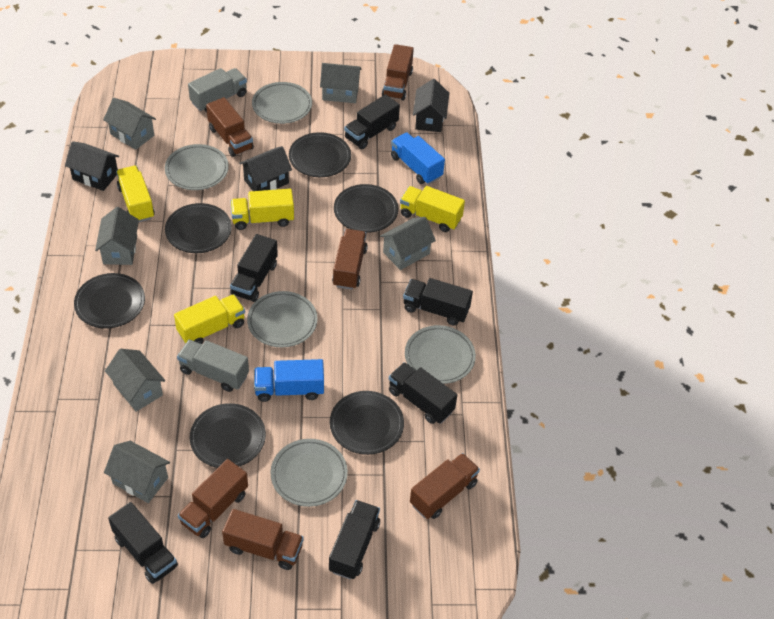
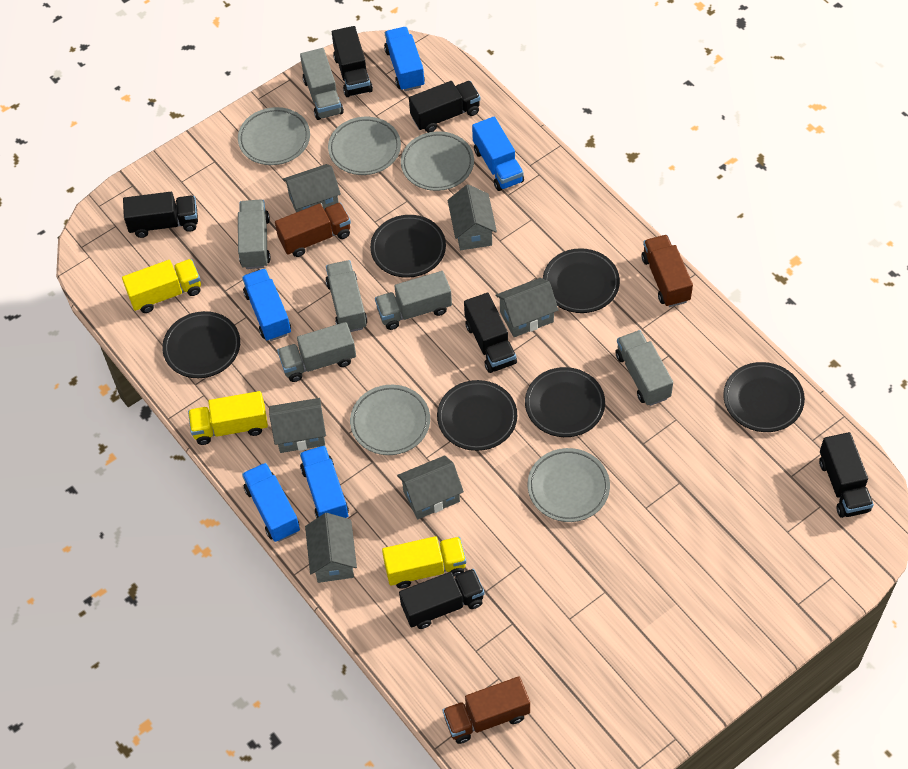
black house: 3 -> 0
blue truck: 2 -> 5
brown truck: 6 -> 3
grey truck: 2 -> 6
yellow truck: 4 -> 3

